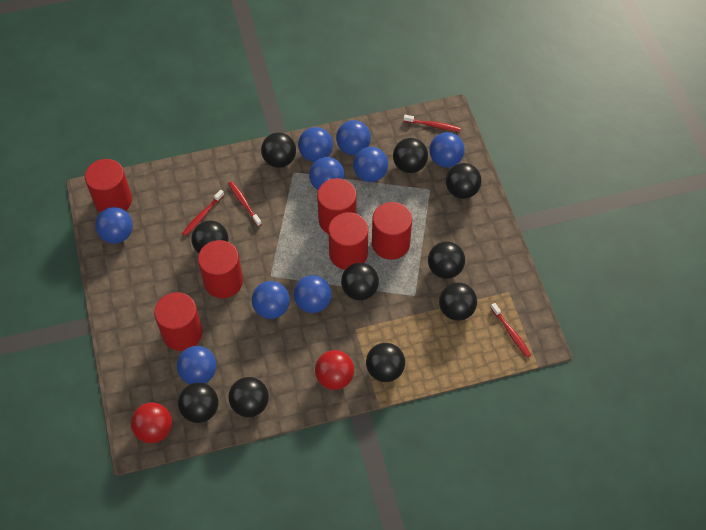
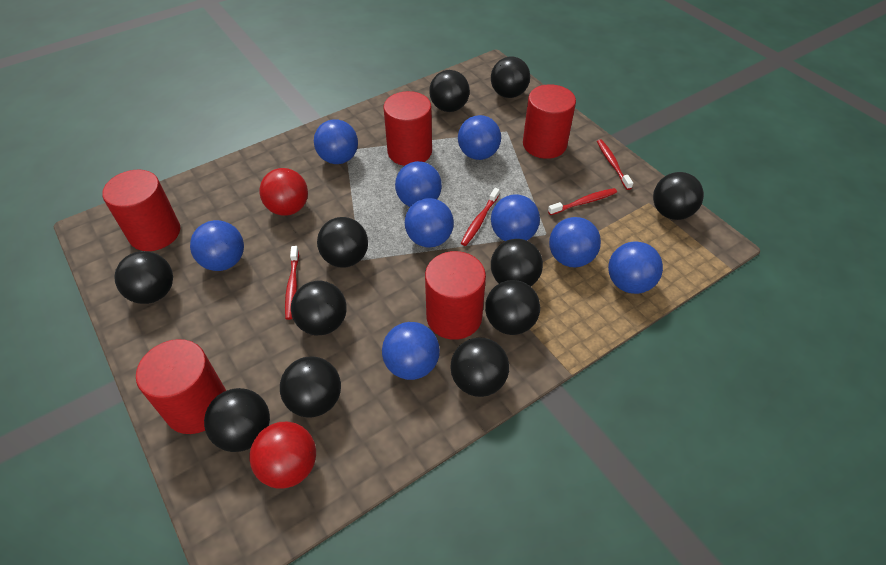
black ball: 10 -> 11
red cylinder: 6 -> 5

